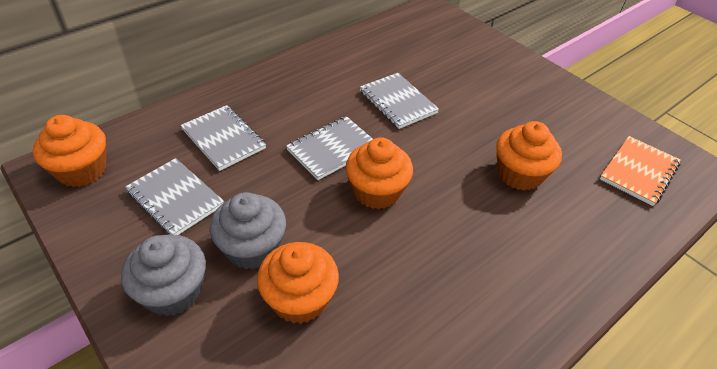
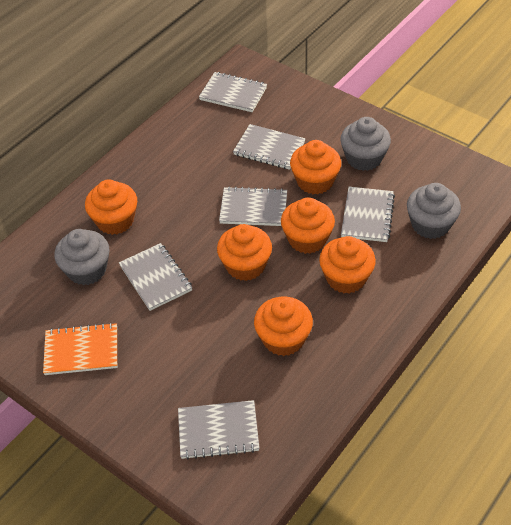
grey cupcake: 2 -> 3
grey notebook: 4 -> 6
orange cupcake: 4 -> 6

